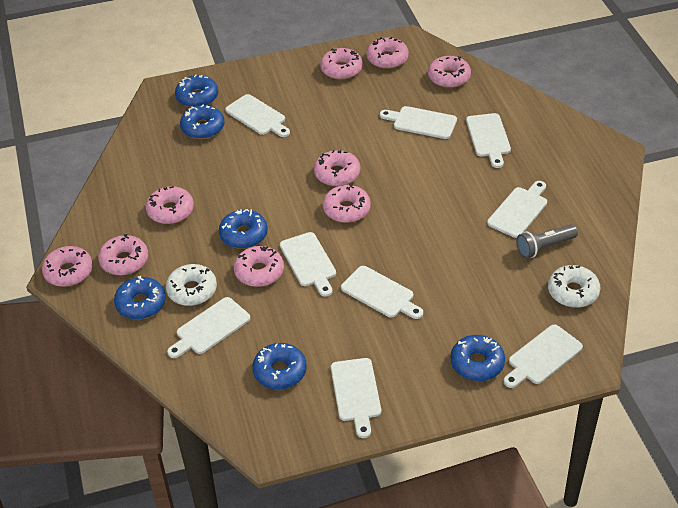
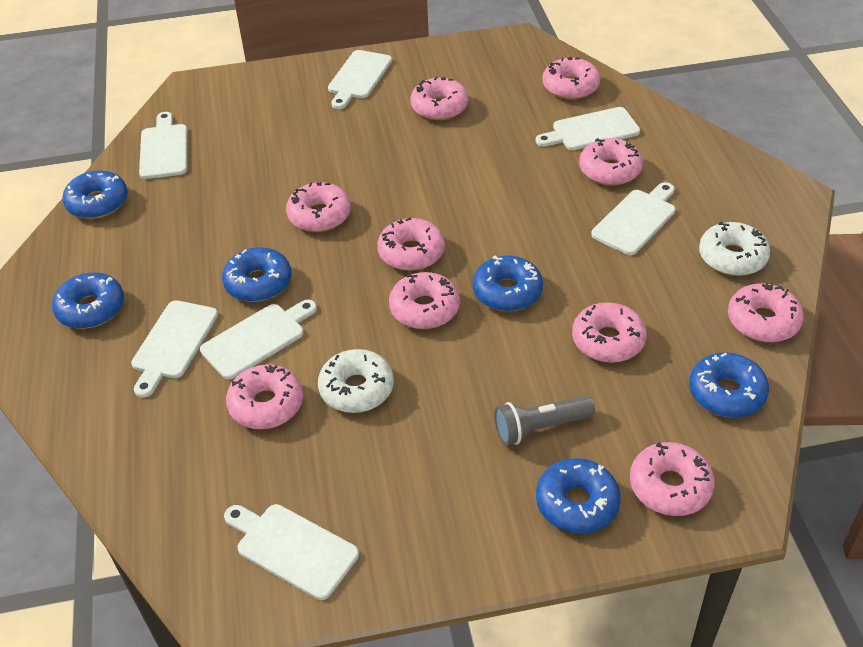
pink donut: 9 -> 10
white cutting board: 9 -> 7

